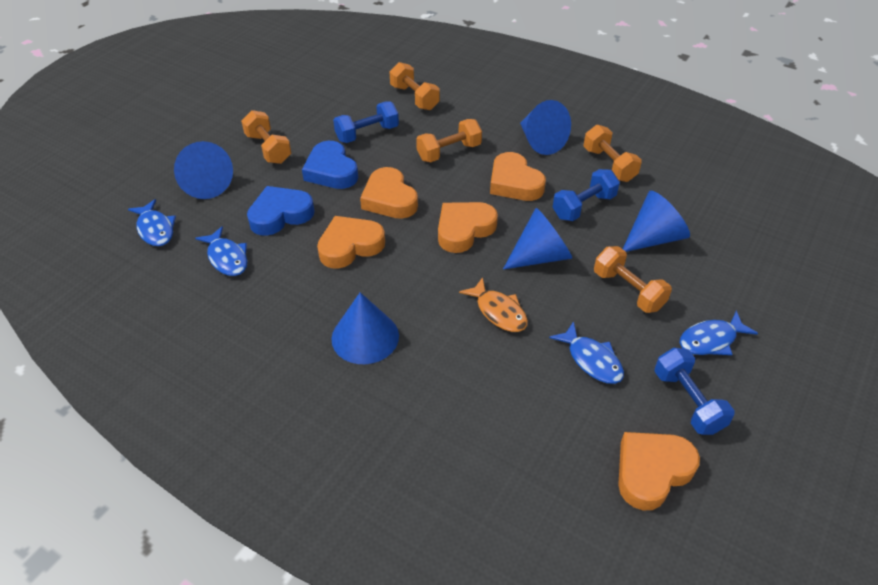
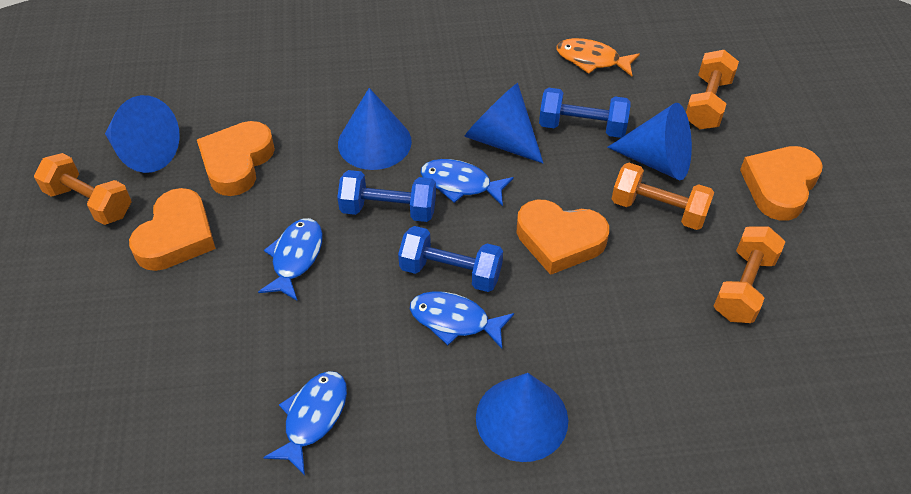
blue heart: 2 -> 0
orange dumbbell: 5 -> 4
orange heart: 5 -> 4

